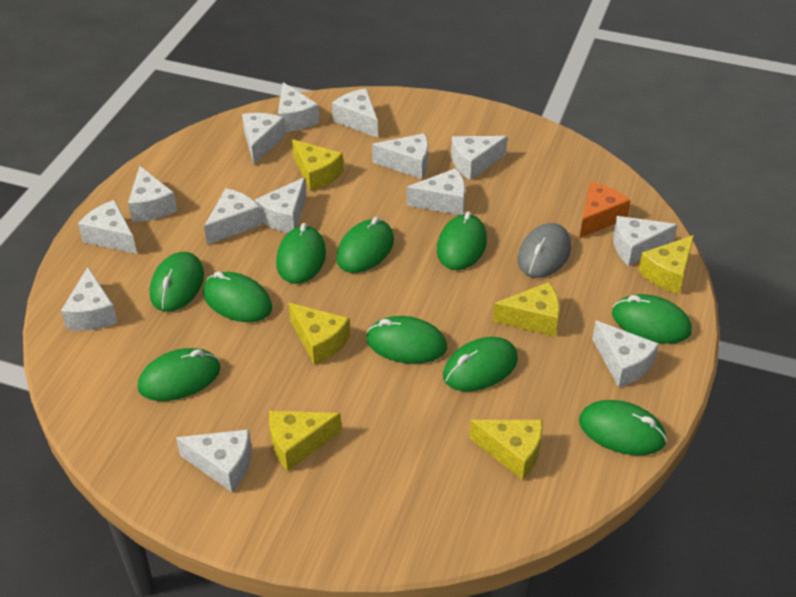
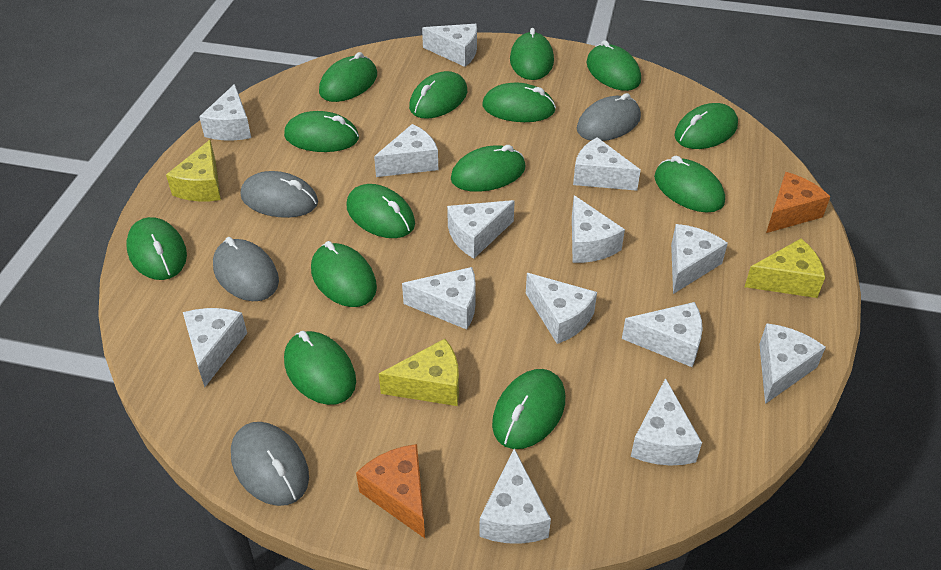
green mouse: 10 -> 14
grey mouse: 1 -> 4
orange cheese: 1 -> 2
yellow cheese: 6 -> 3

